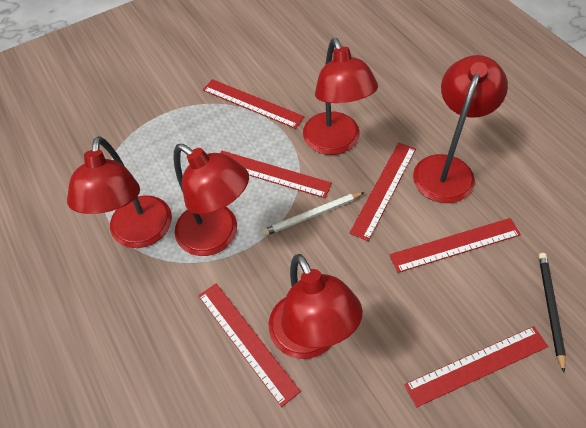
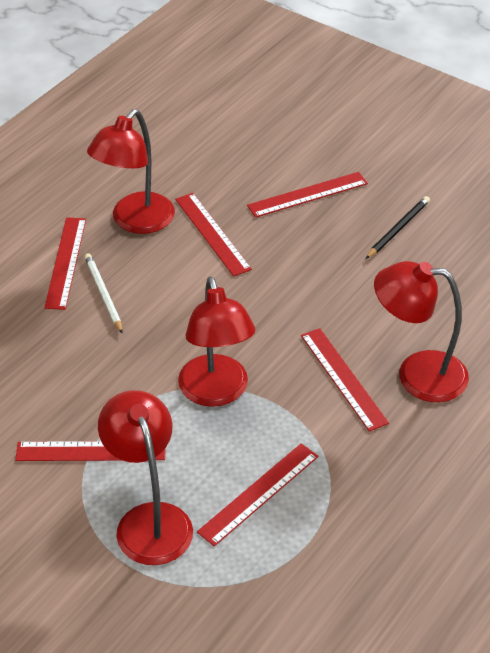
red lamp: 5 -> 4

